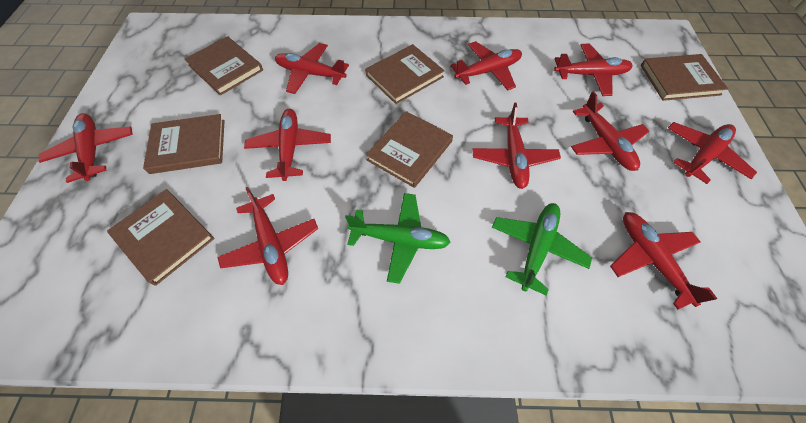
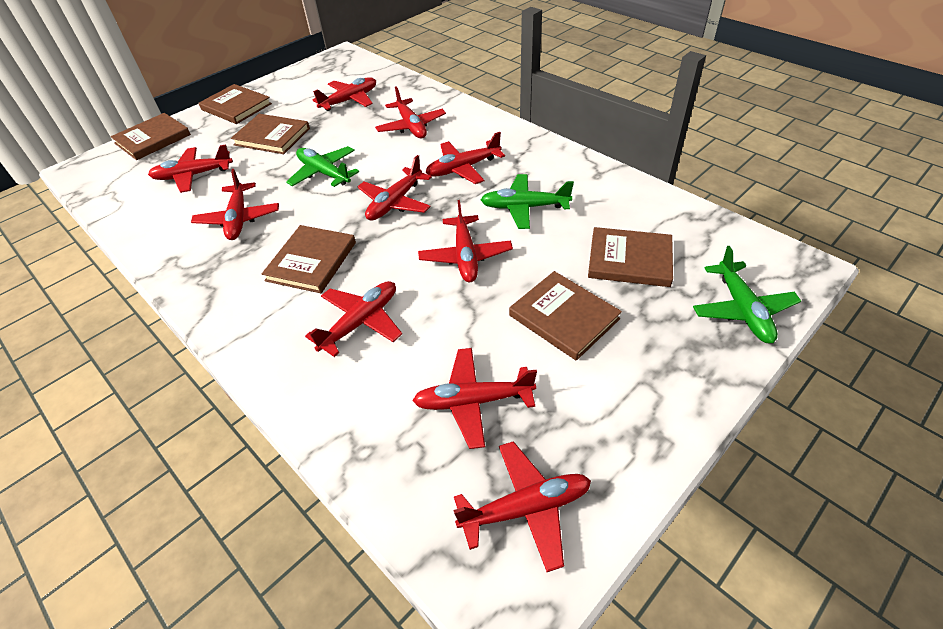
green plane: 2 -> 3

